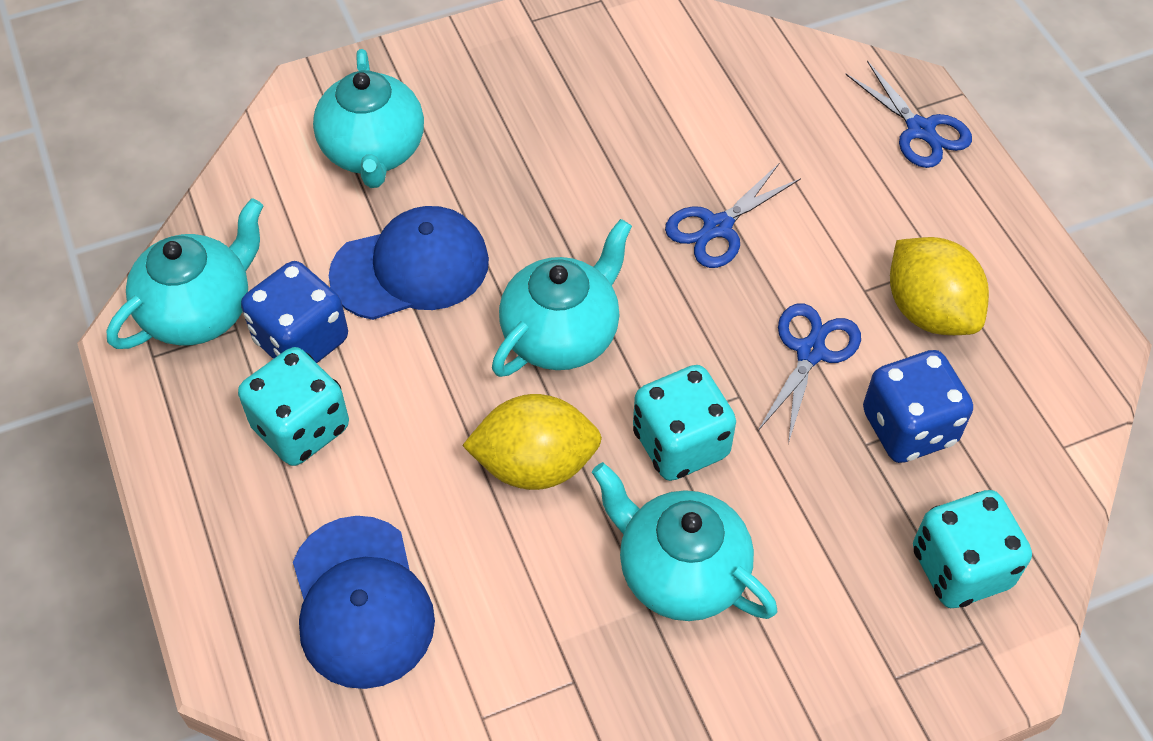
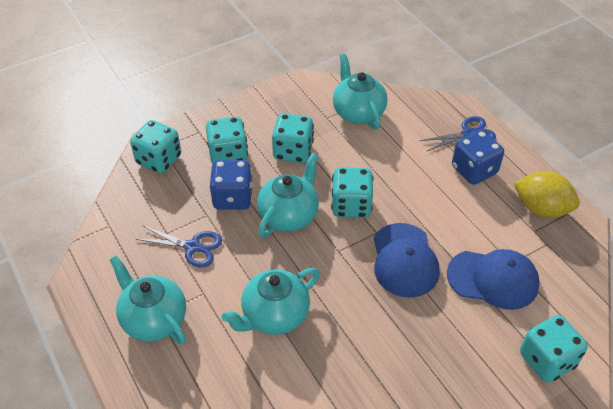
blue scissors: 3 -> 2
turquoise dice: 3 -> 5
yellow lemon: 2 -> 1

